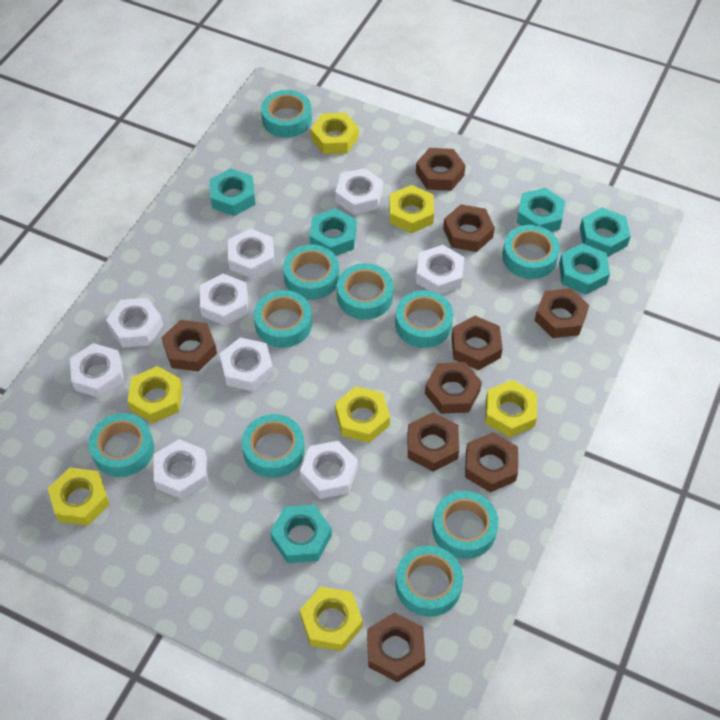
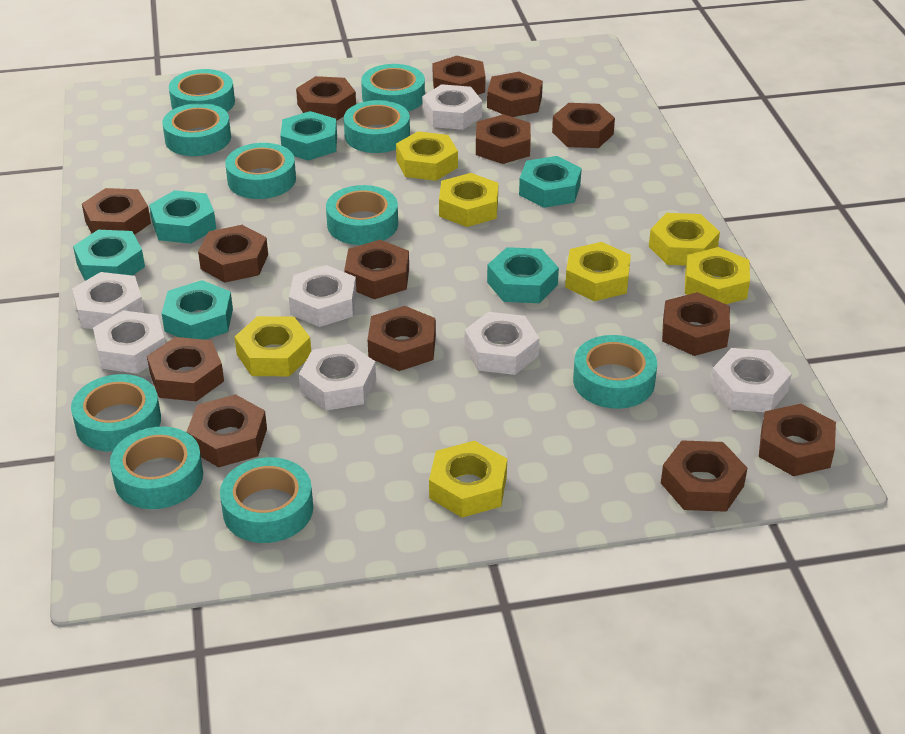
brown nut: 9 -> 14
white nut: 9 -> 7

